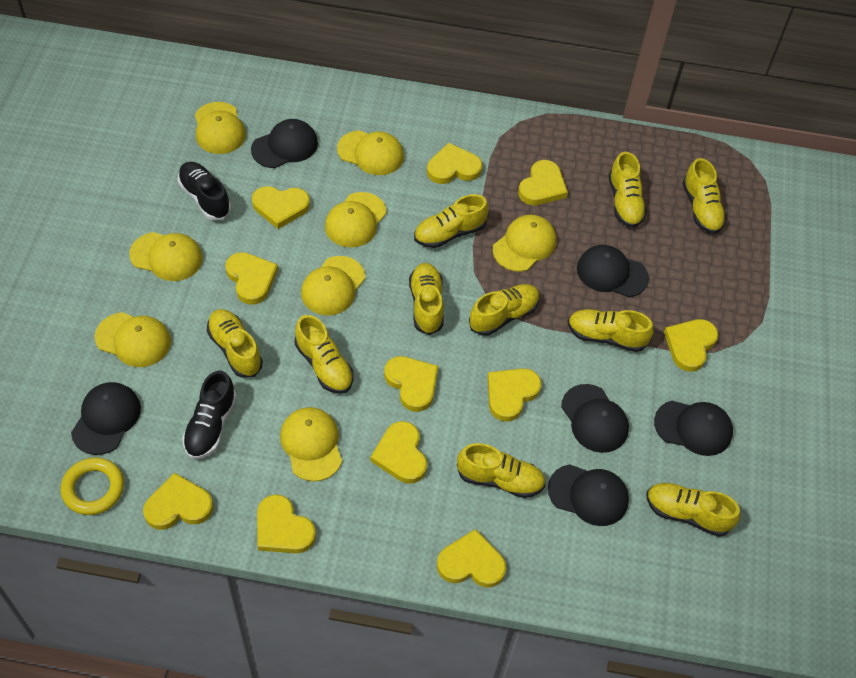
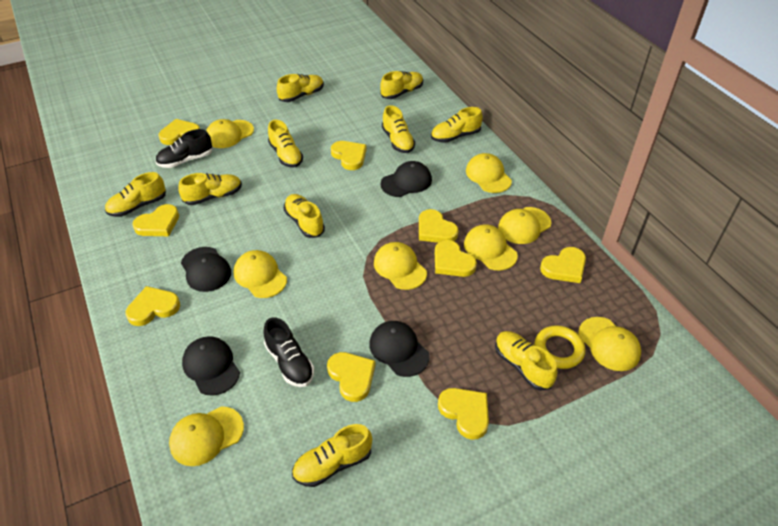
black cap: 6 -> 4
yellow heart: 11 -> 9

